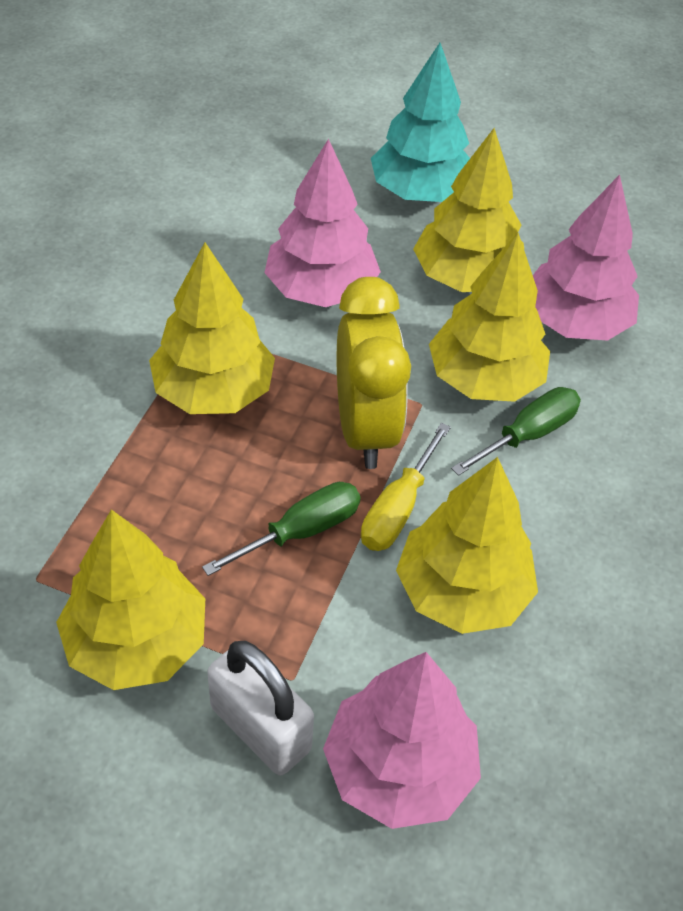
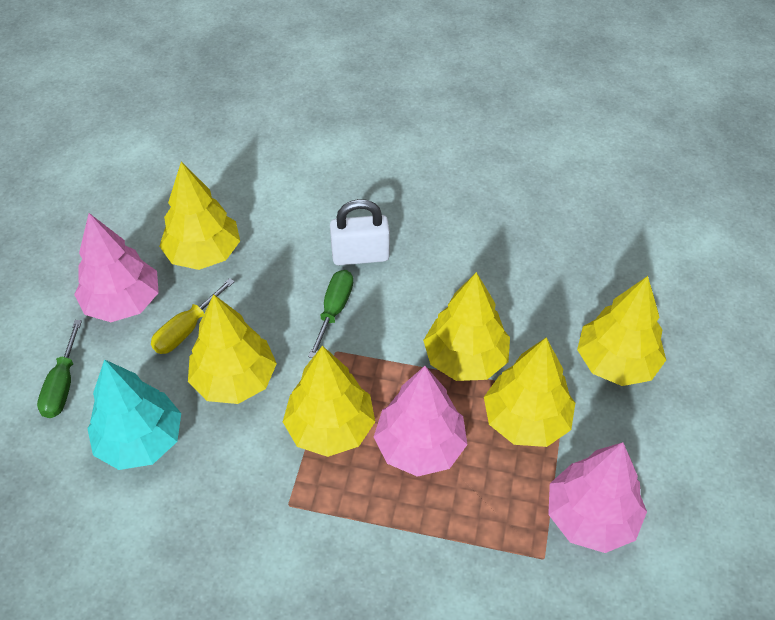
yellow clock: 1 -> 0
yellow tree: 5 -> 6

